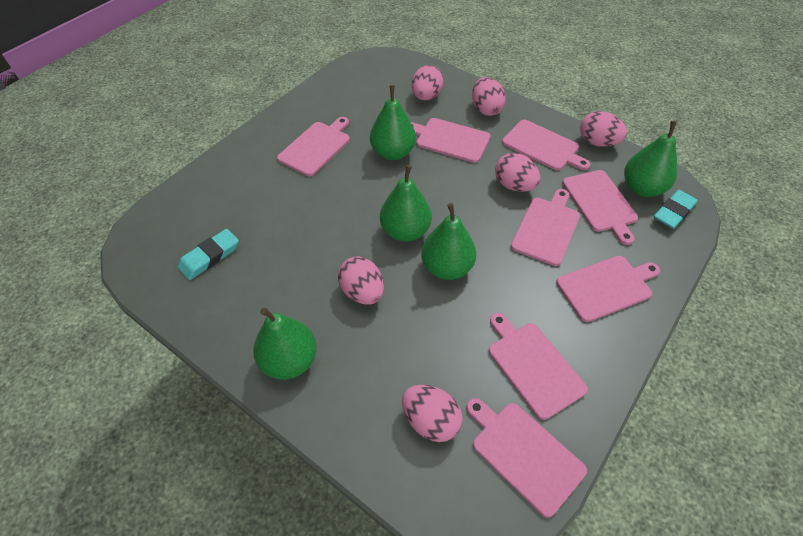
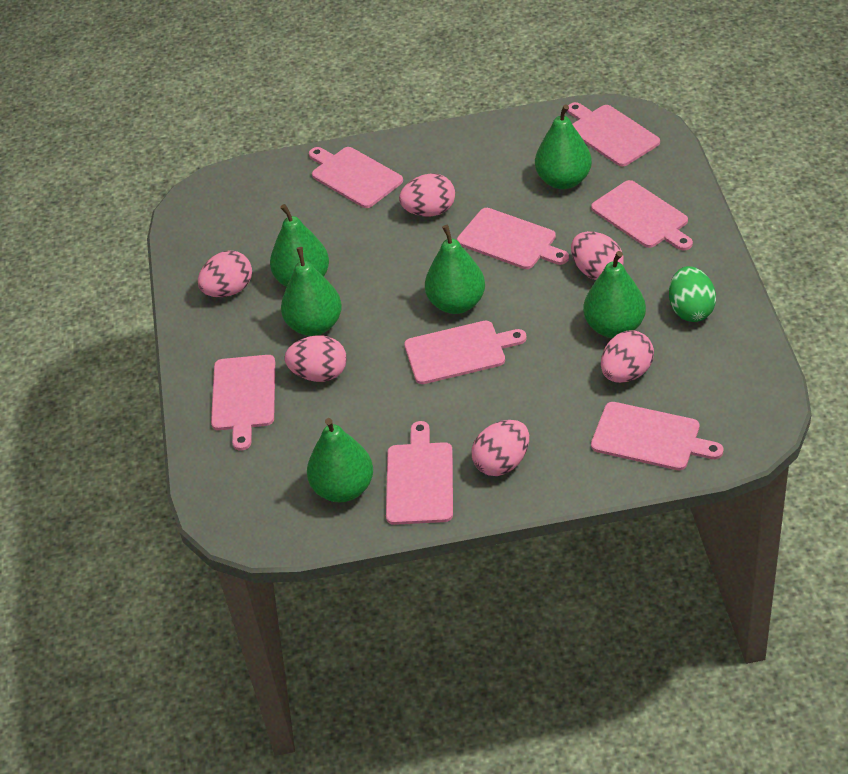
green egg: 0 -> 1
green pear: 5 -> 6
turquoise eraser: 2 -> 0

